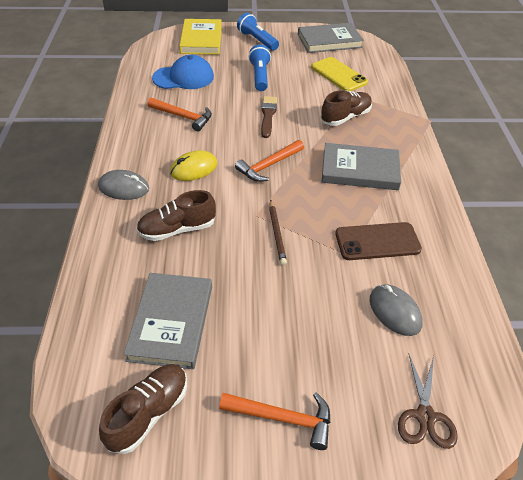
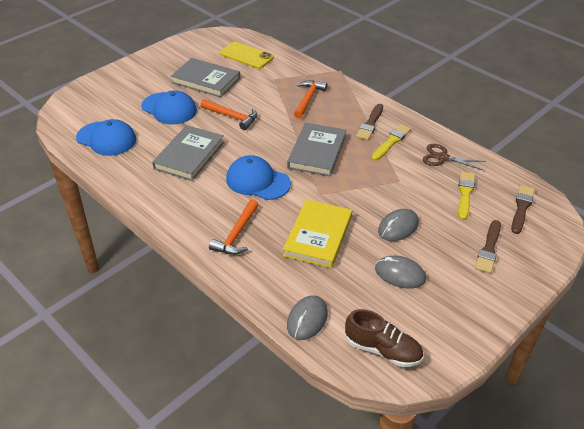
blue cap: 1 -> 3
blue flashlight: 2 -> 0
brown brush: 1 -> 3
brown pencil: 1 -> 0
brown phone: 1 -> 0
brown shoe: 3 -> 1
grey mouse: 2 -> 3
yellow brush: 0 -> 2
yellow mouse: 1 -> 0

